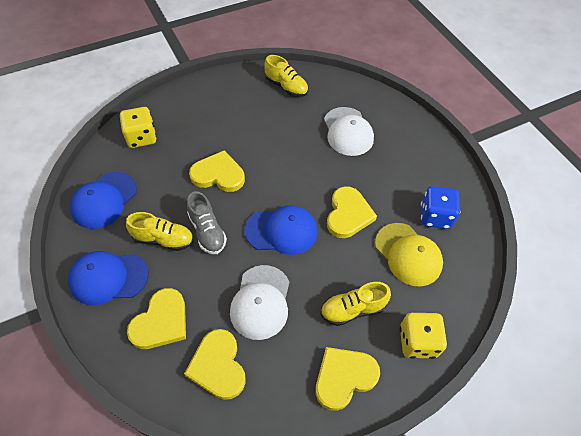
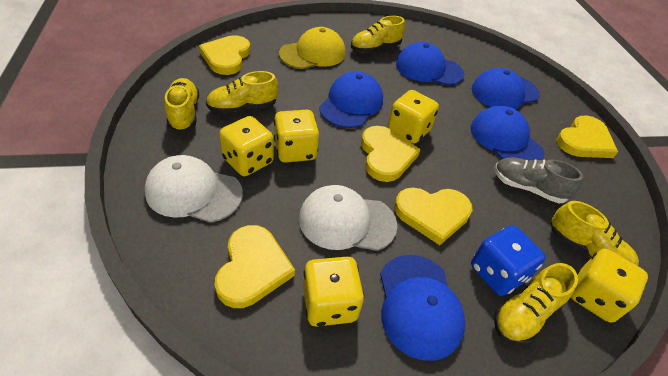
blue cap: 3 -> 5
yellow dice: 2 -> 5
yellow shoe: 3 -> 5

